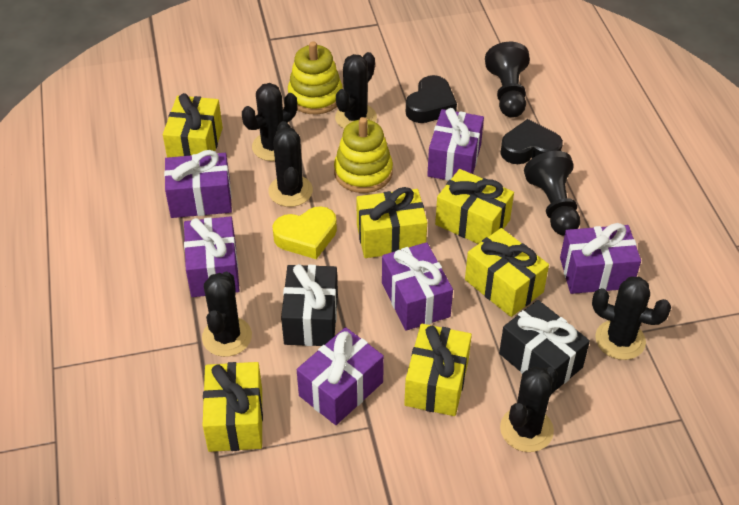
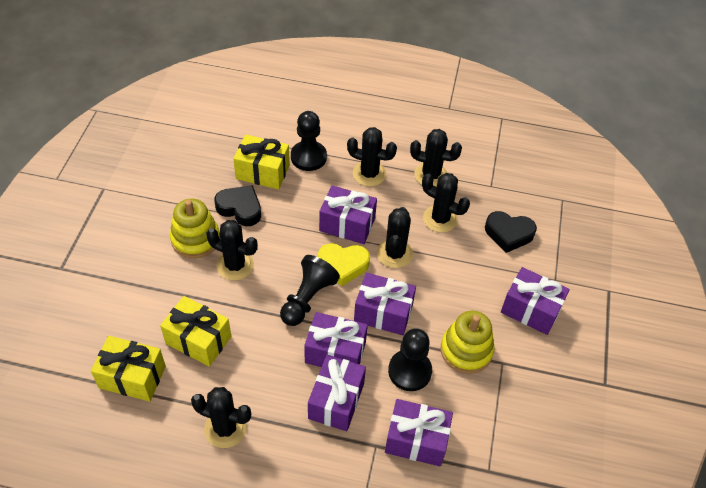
black gift: 2 -> 0
black pawn: 2 -> 3
yellow gift: 6 -> 3

